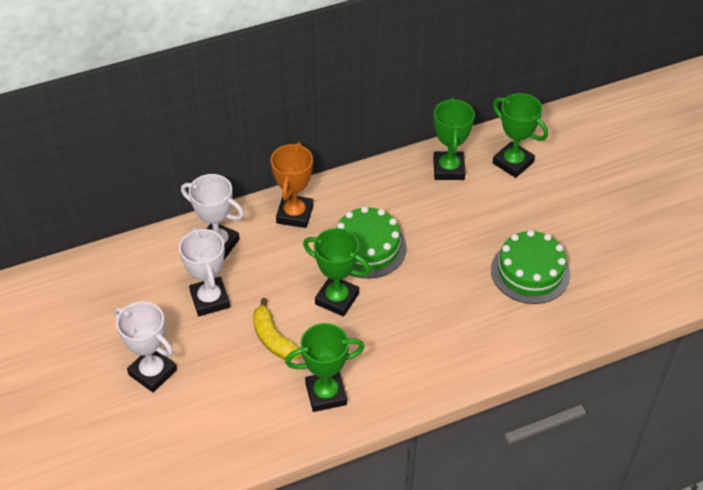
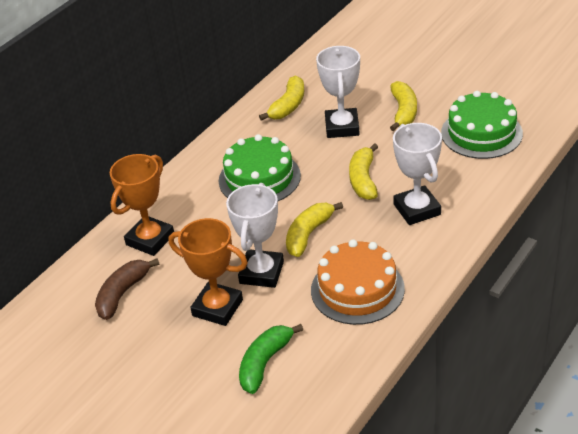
brown banana: 0 -> 1
green banana: 0 -> 1
green trophy: 4 -> 0
orange cake: 0 -> 1
orange trophy: 1 -> 2
yellow banana: 1 -> 4

